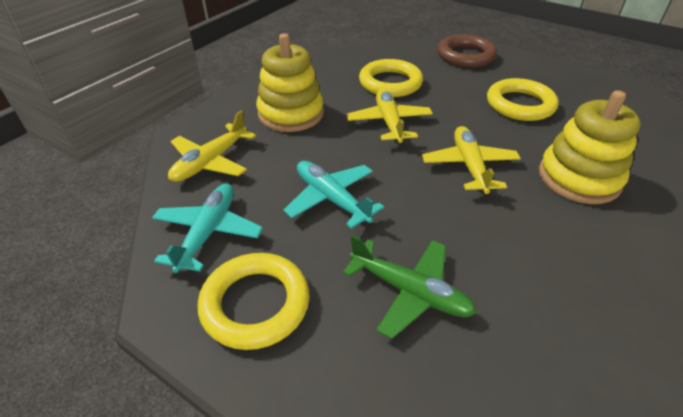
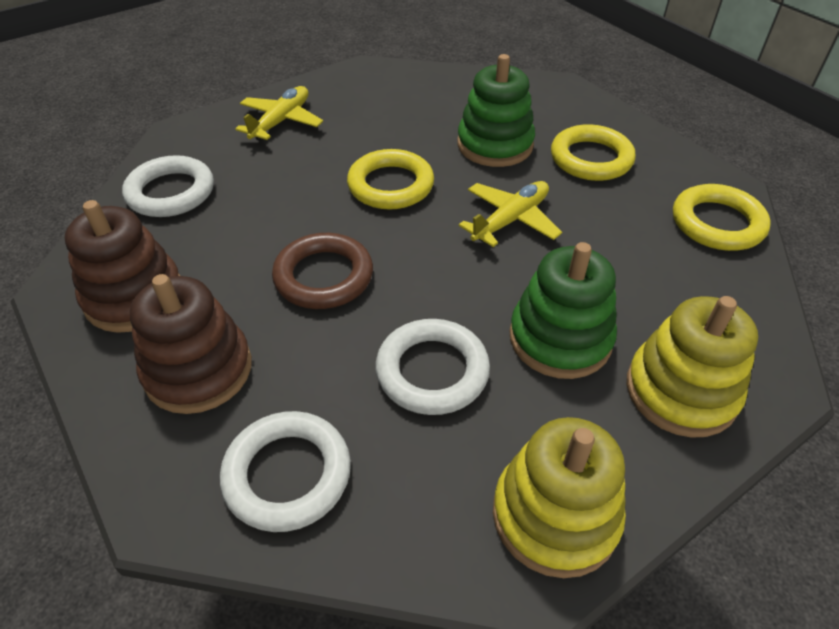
brown stacking toy: 0 -> 2
green plane: 1 -> 0
green stacking toy: 0 -> 2
turquoise plane: 2 -> 0
white ring: 0 -> 3
yellow plane: 3 -> 2

